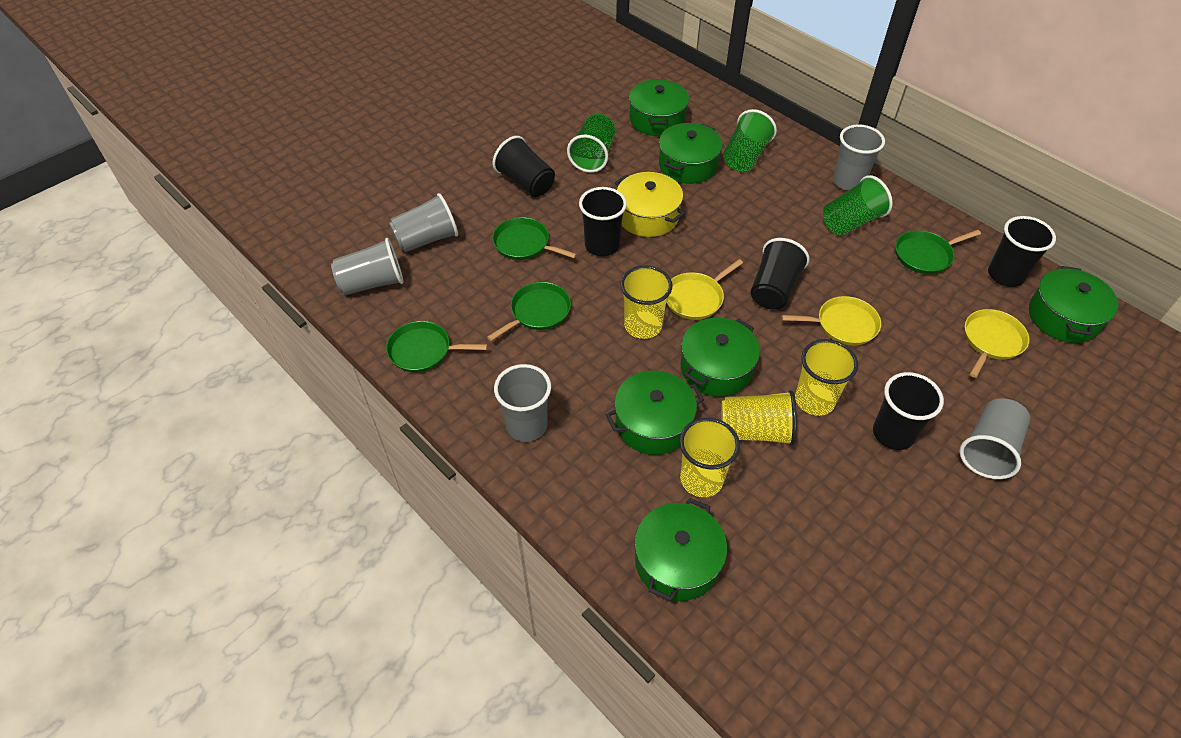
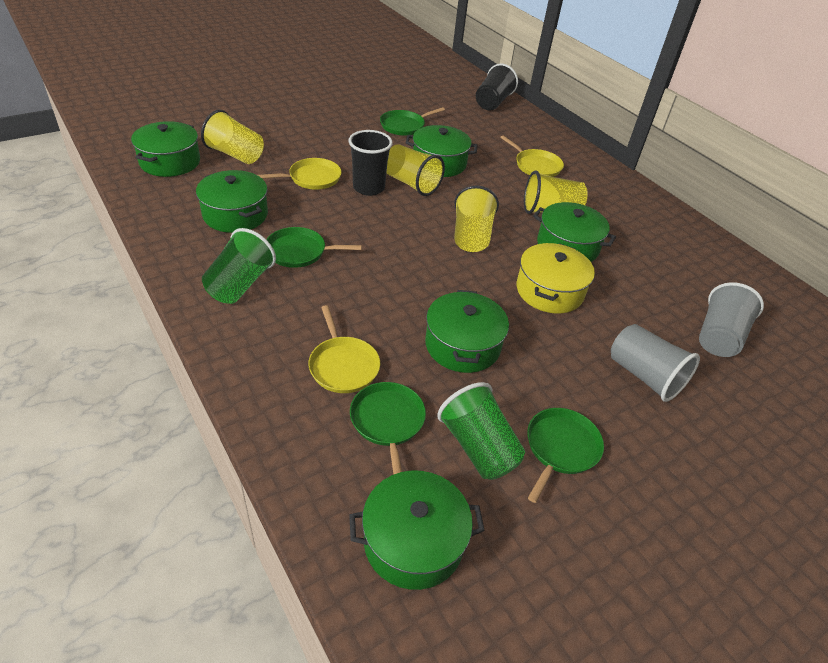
black cup: 5 -> 2
green cup: 3 -> 2
grey cup: 5 -> 2

